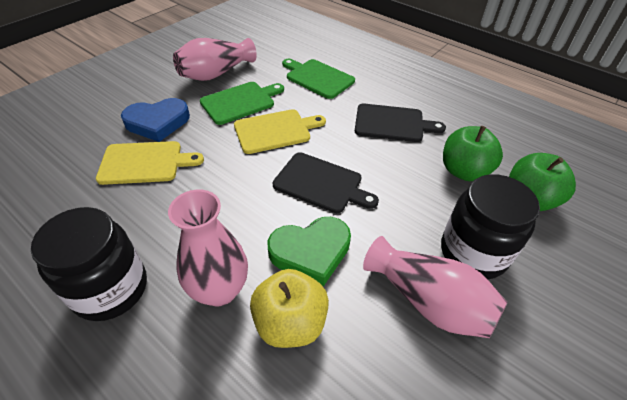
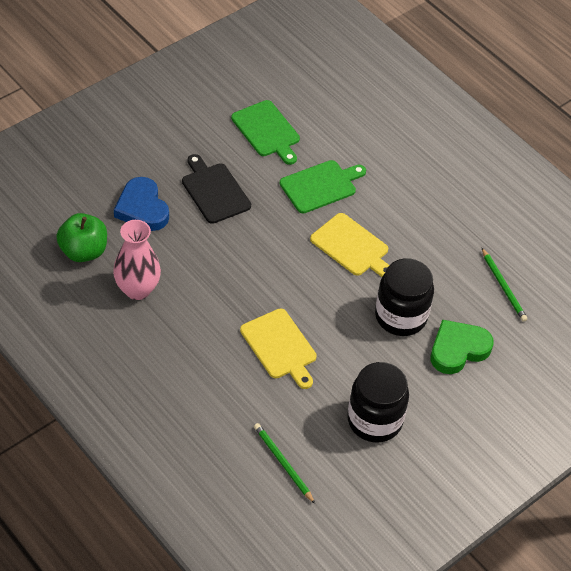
black cutting board: 2 -> 1
green apple: 2 -> 1
green pencil: 0 -> 2
pink vase: 3 -> 1
yellow apple: 1 -> 0

